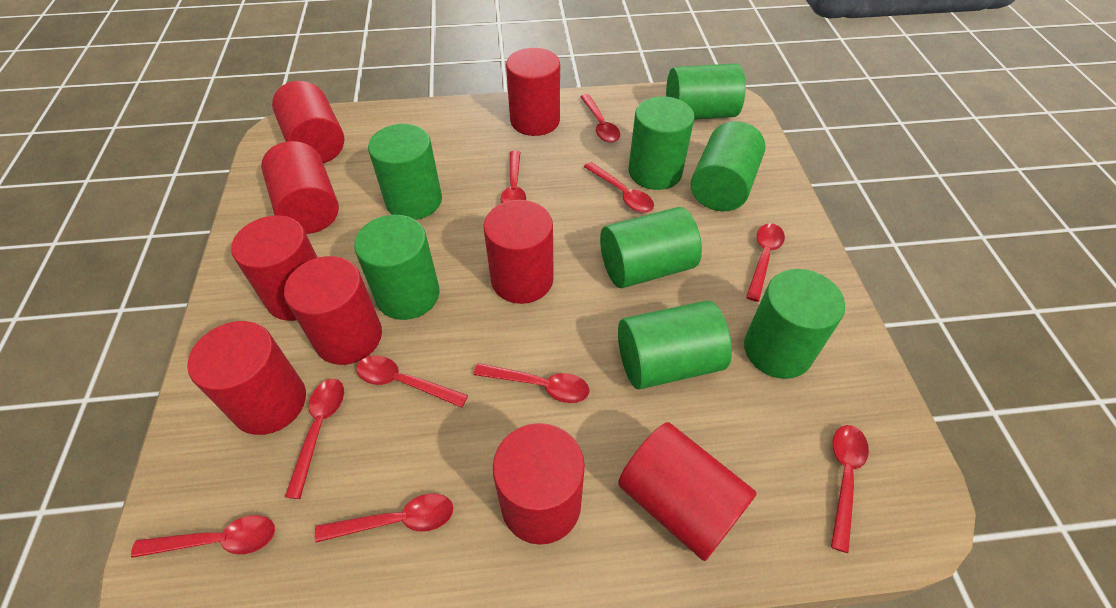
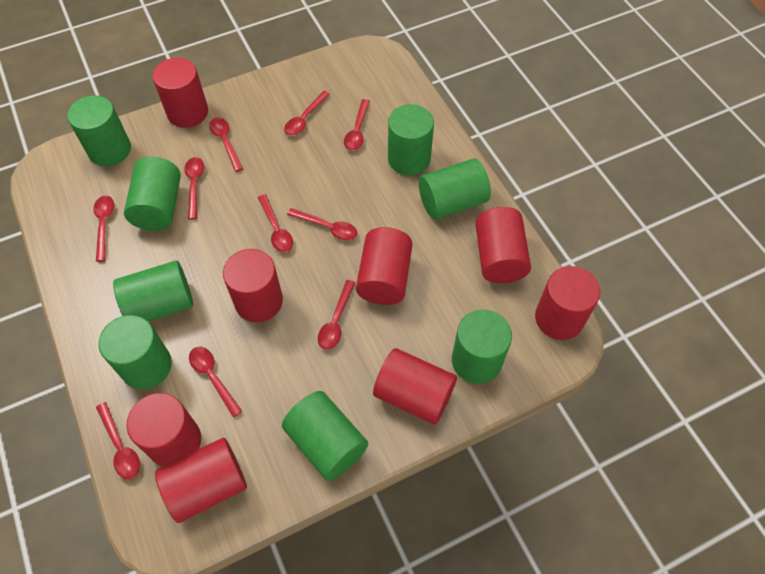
red cylinder: 9 -> 8

